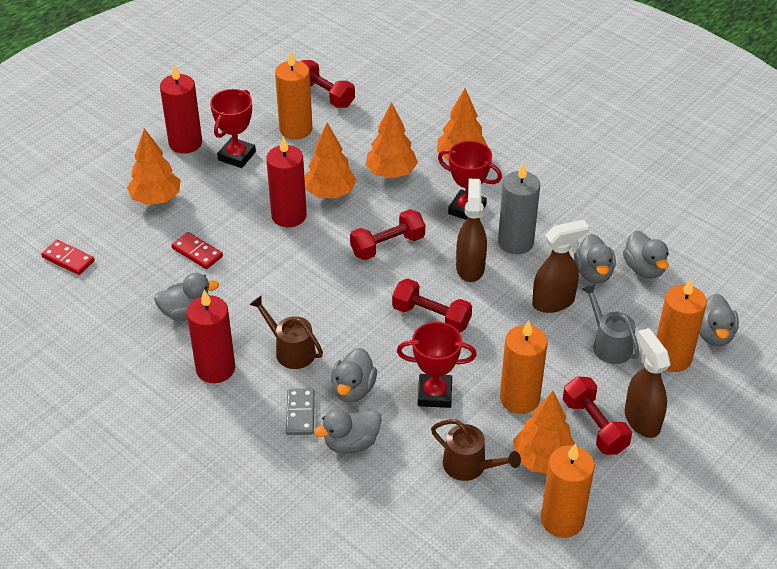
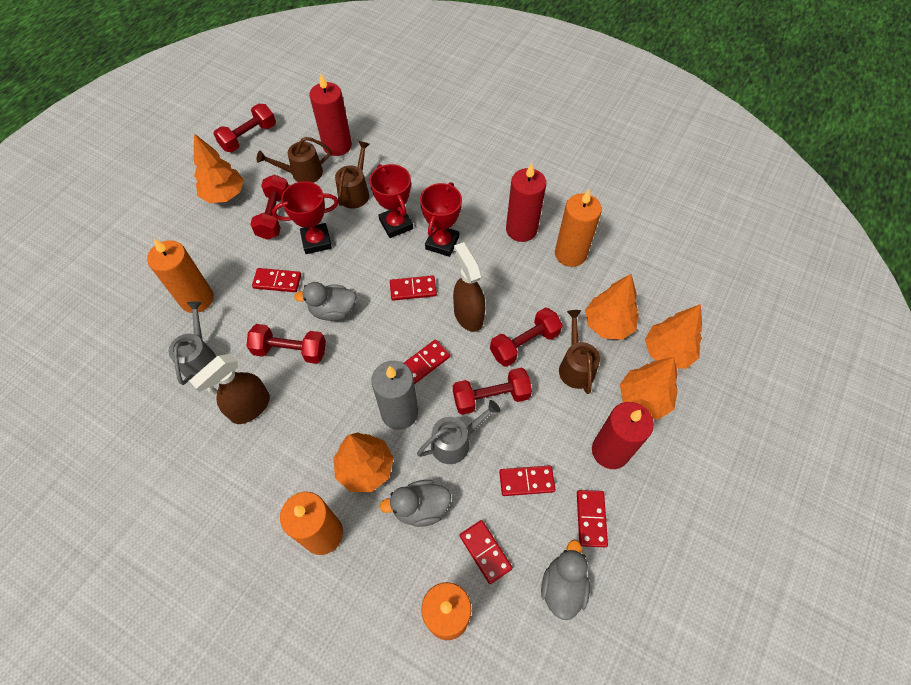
brown spray bottle: 3 -> 2
brown watering can: 2 -> 3
grey domino: 1 -> 0
grey duck: 6 -> 3
grey watering can: 1 -> 2
red domino: 2 -> 6
red dumbbell: 4 -> 5

